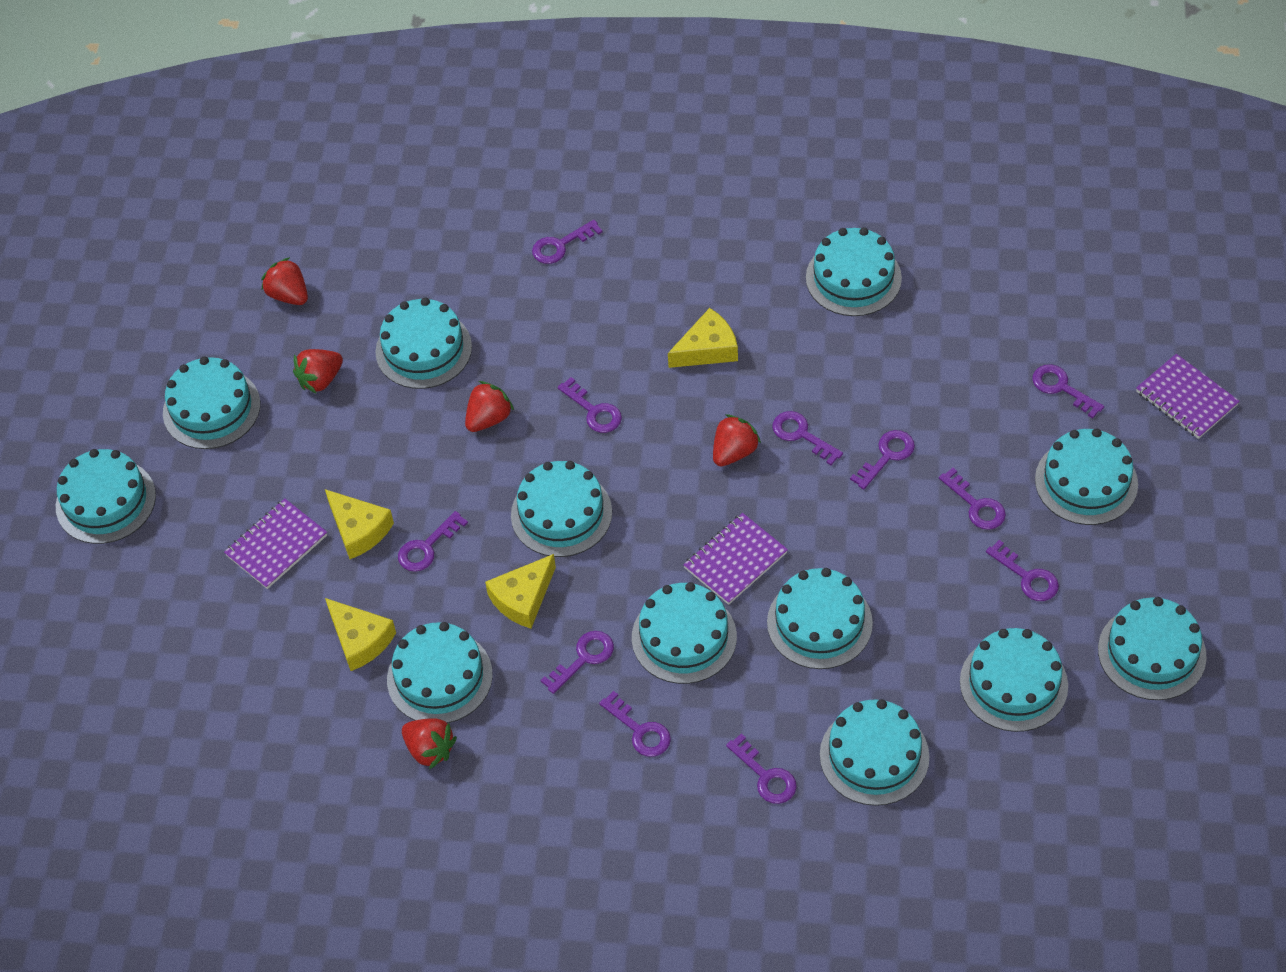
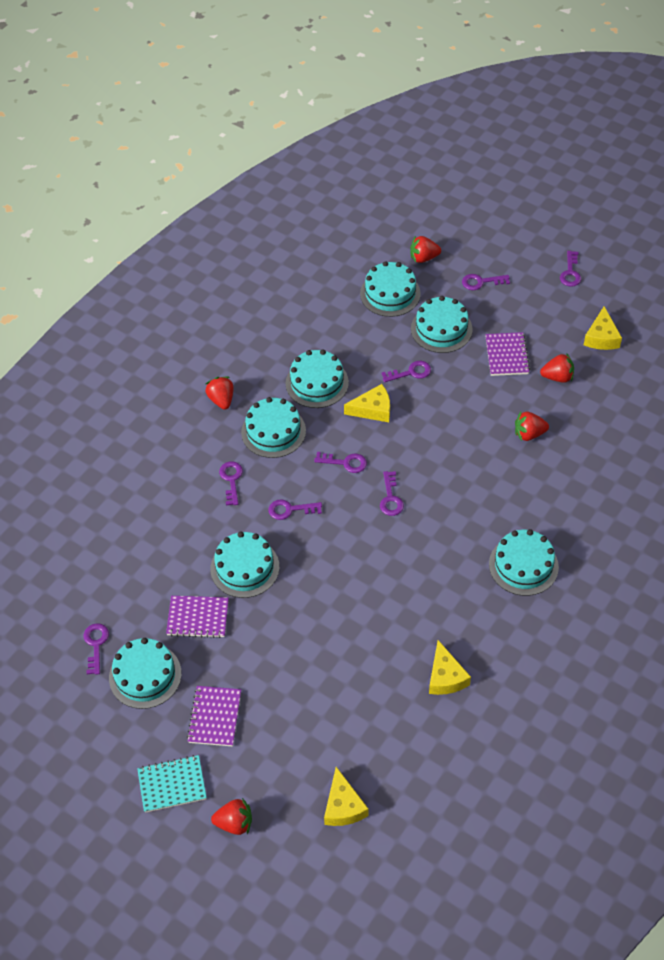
purple key: 11 -> 8
turquoise cake: 12 -> 7
turquoise notebook: 0 -> 1

